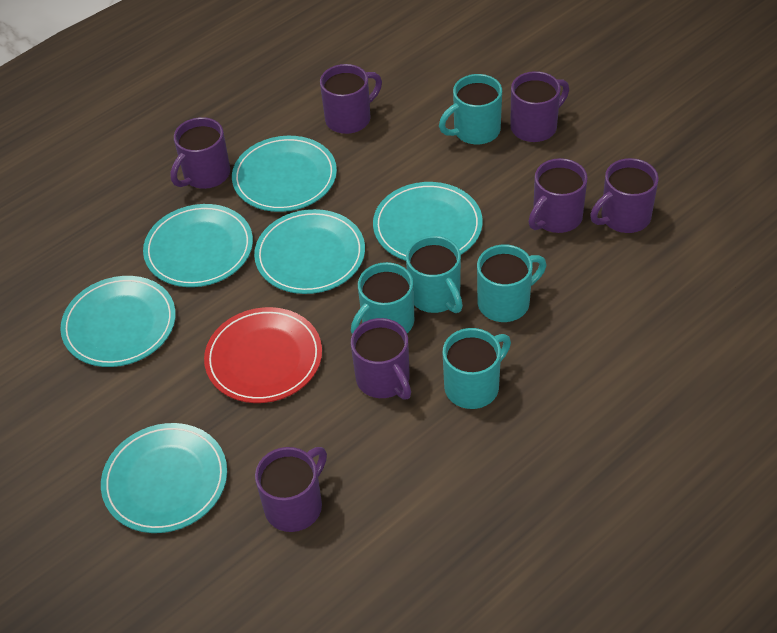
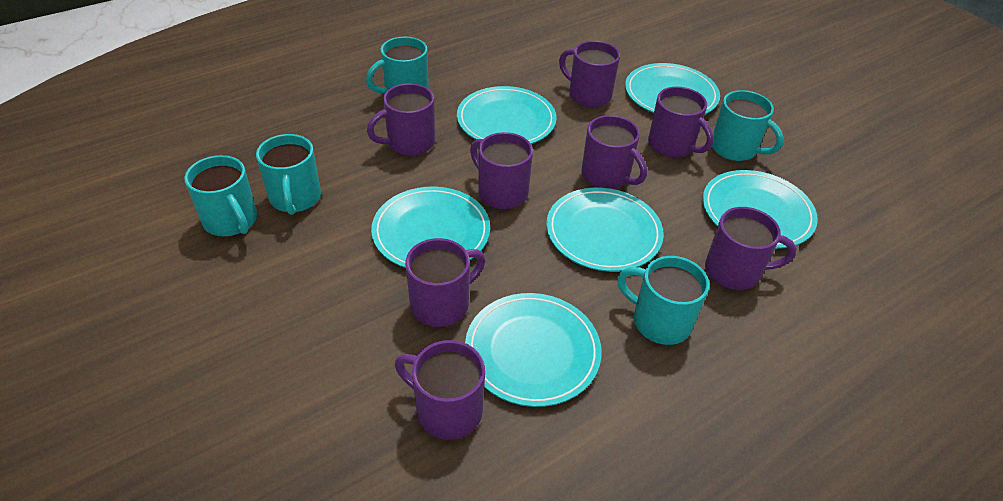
purple mug: 7 -> 8
red plate: 1 -> 0

